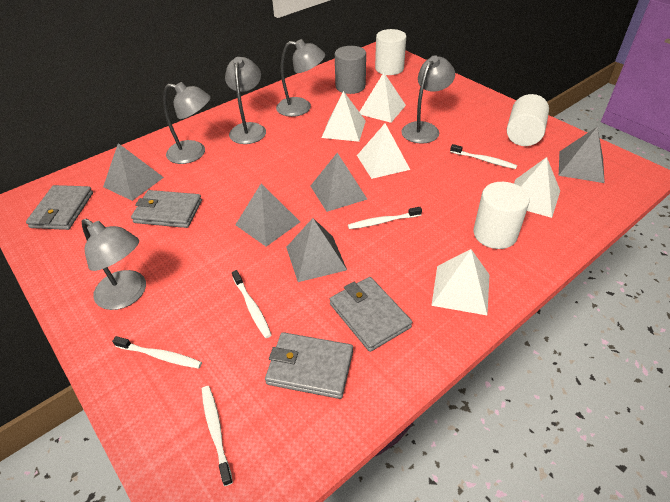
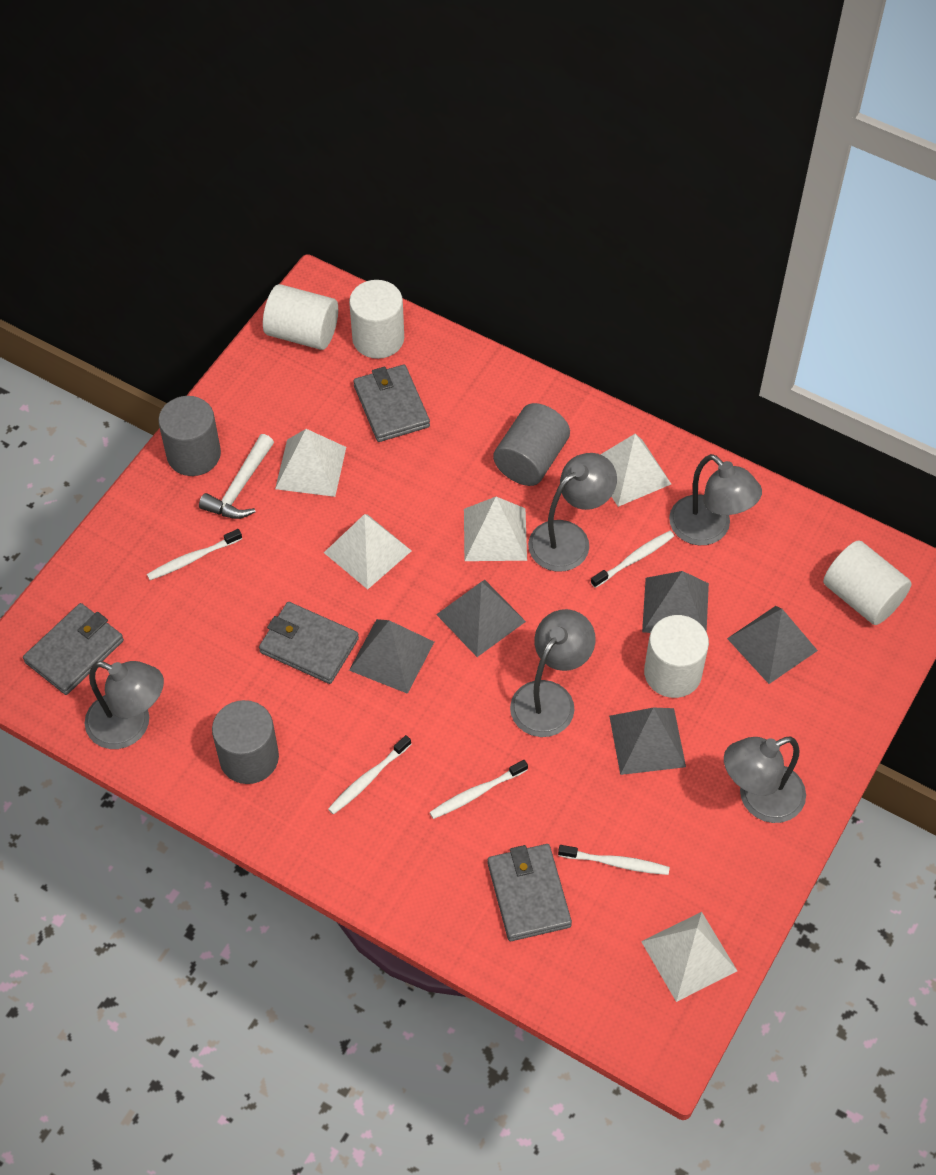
grey cylinder: 1 -> 3
white cylinder: 3 -> 4
white hammer: 0 -> 1

